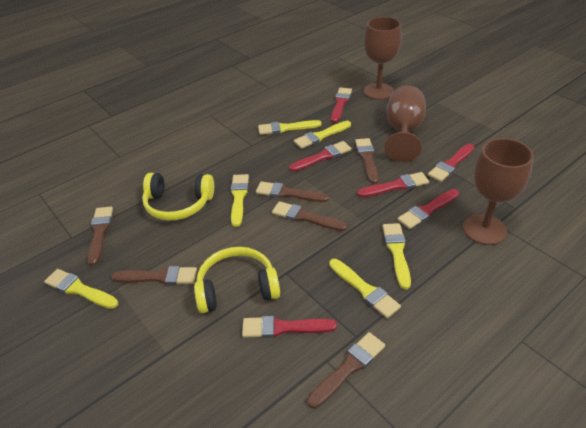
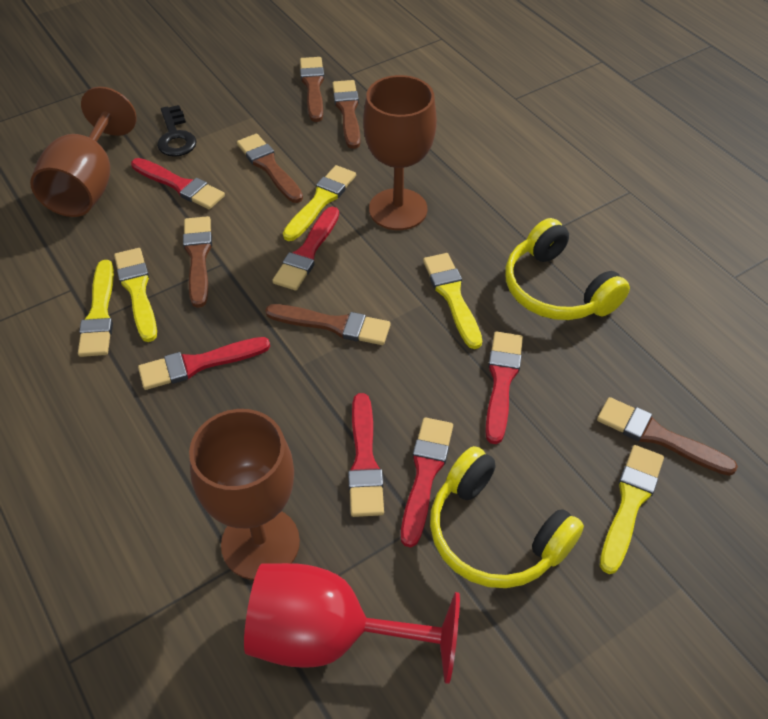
black key: 0 -> 1
red goblet: 0 -> 1
yellow brush: 6 -> 5

